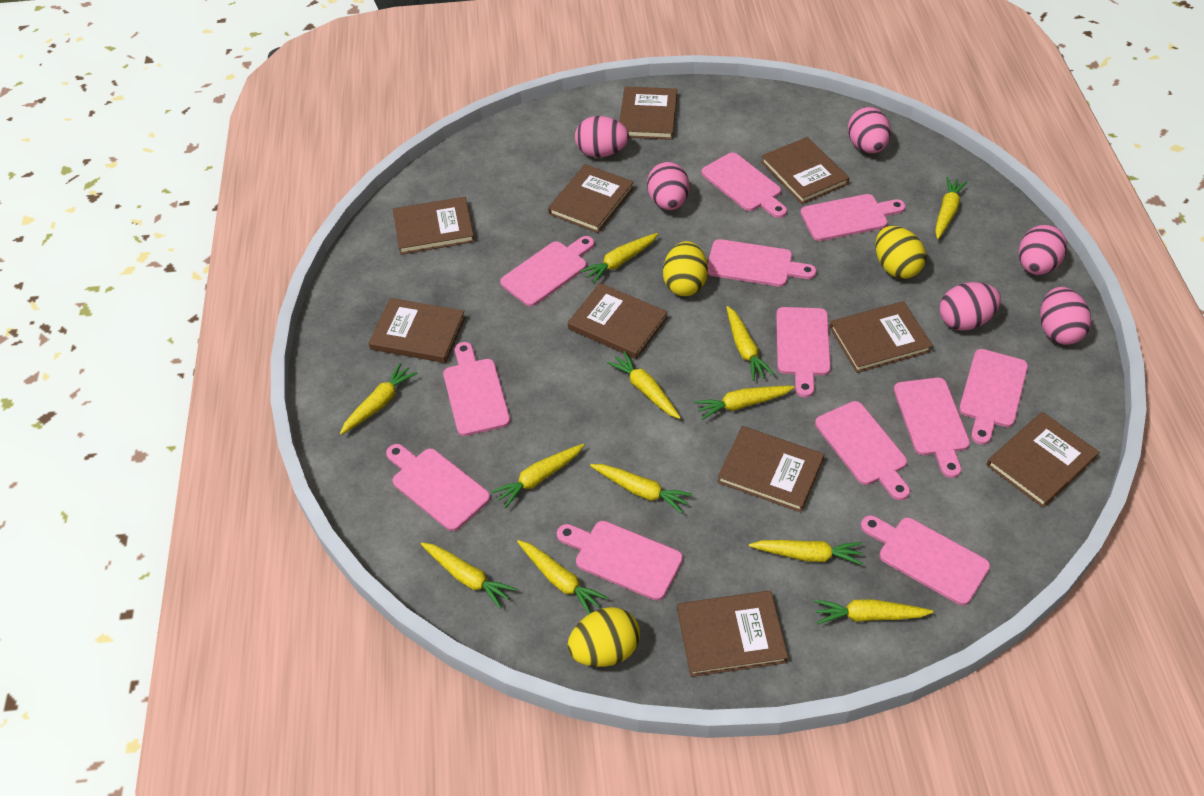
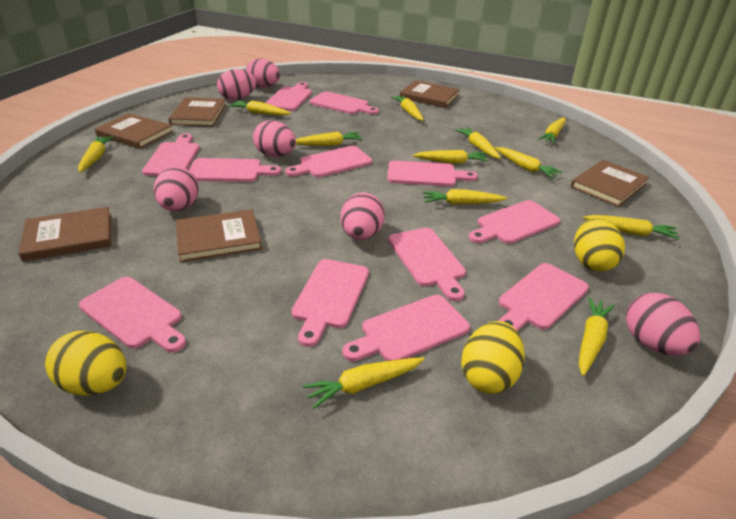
brown book: 10 -> 6

